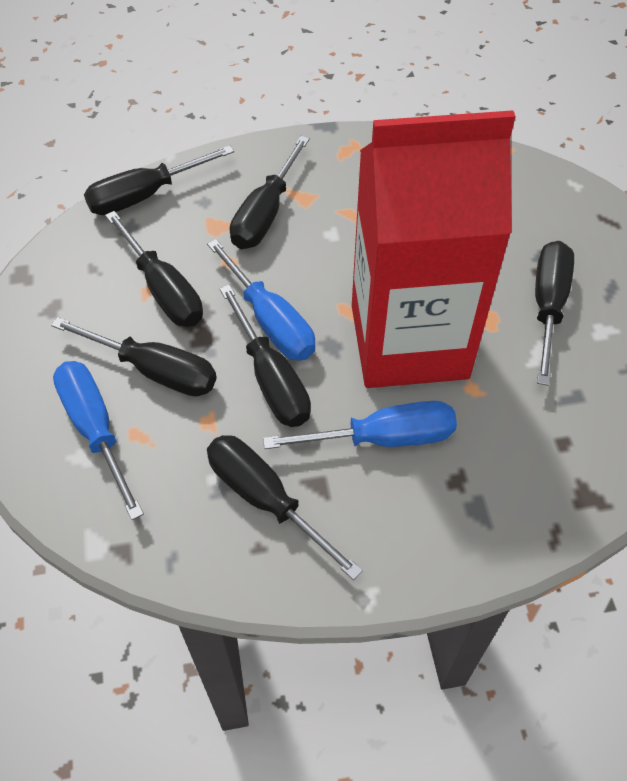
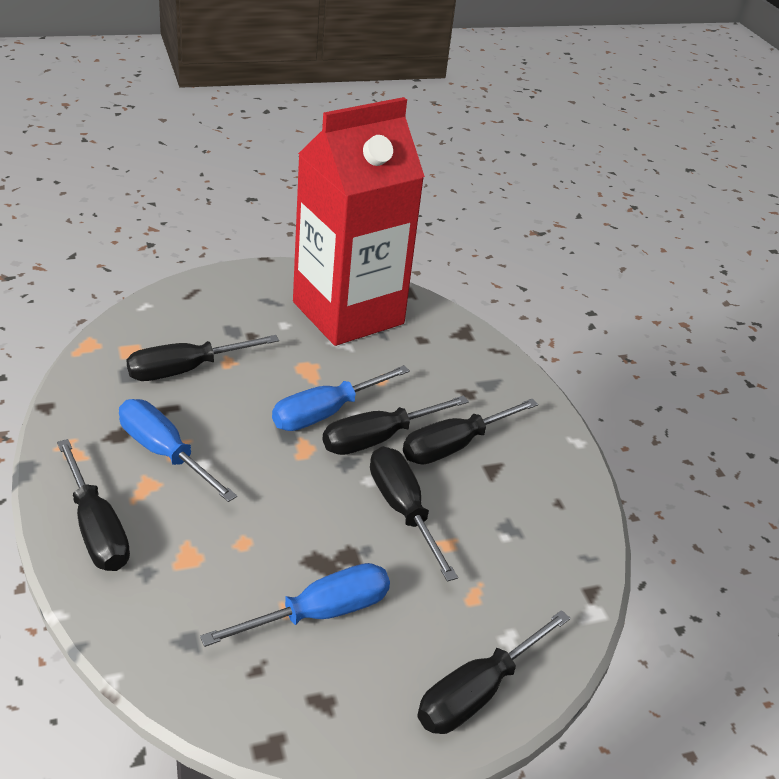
black screwdriver: 7 -> 6

